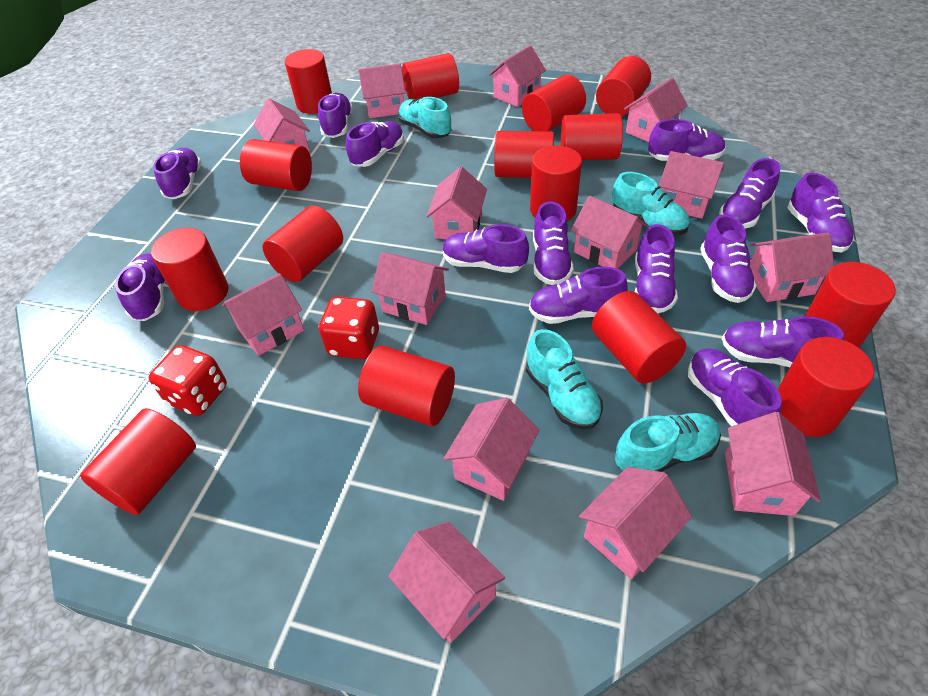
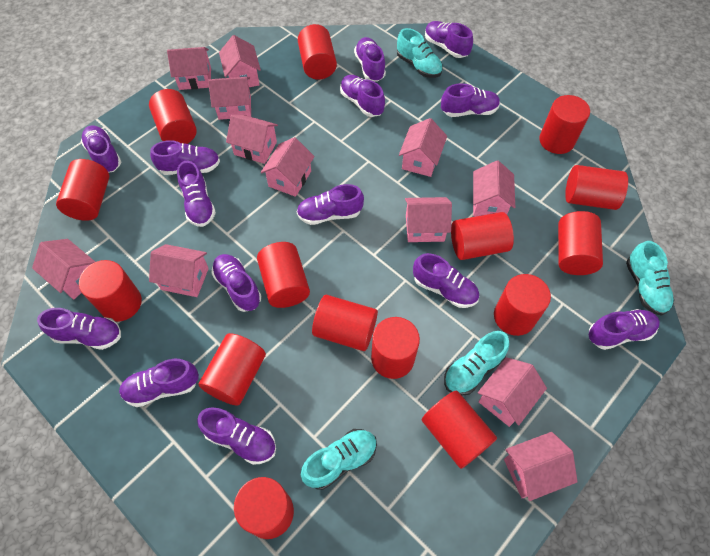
pink house: 14 -> 12
red dice: 2 -> 0

